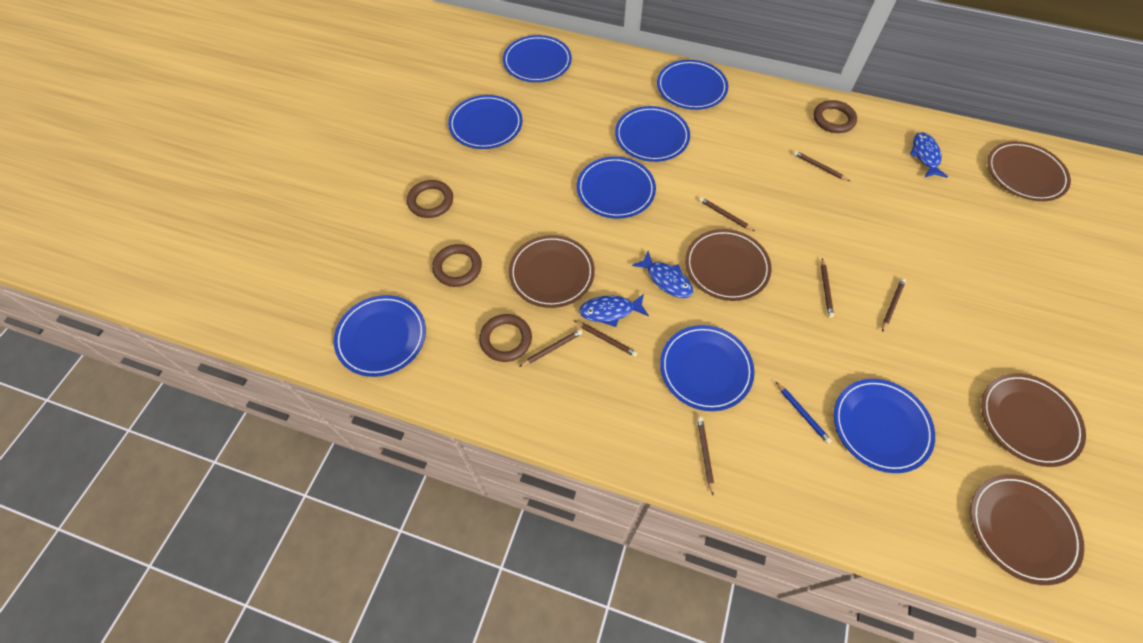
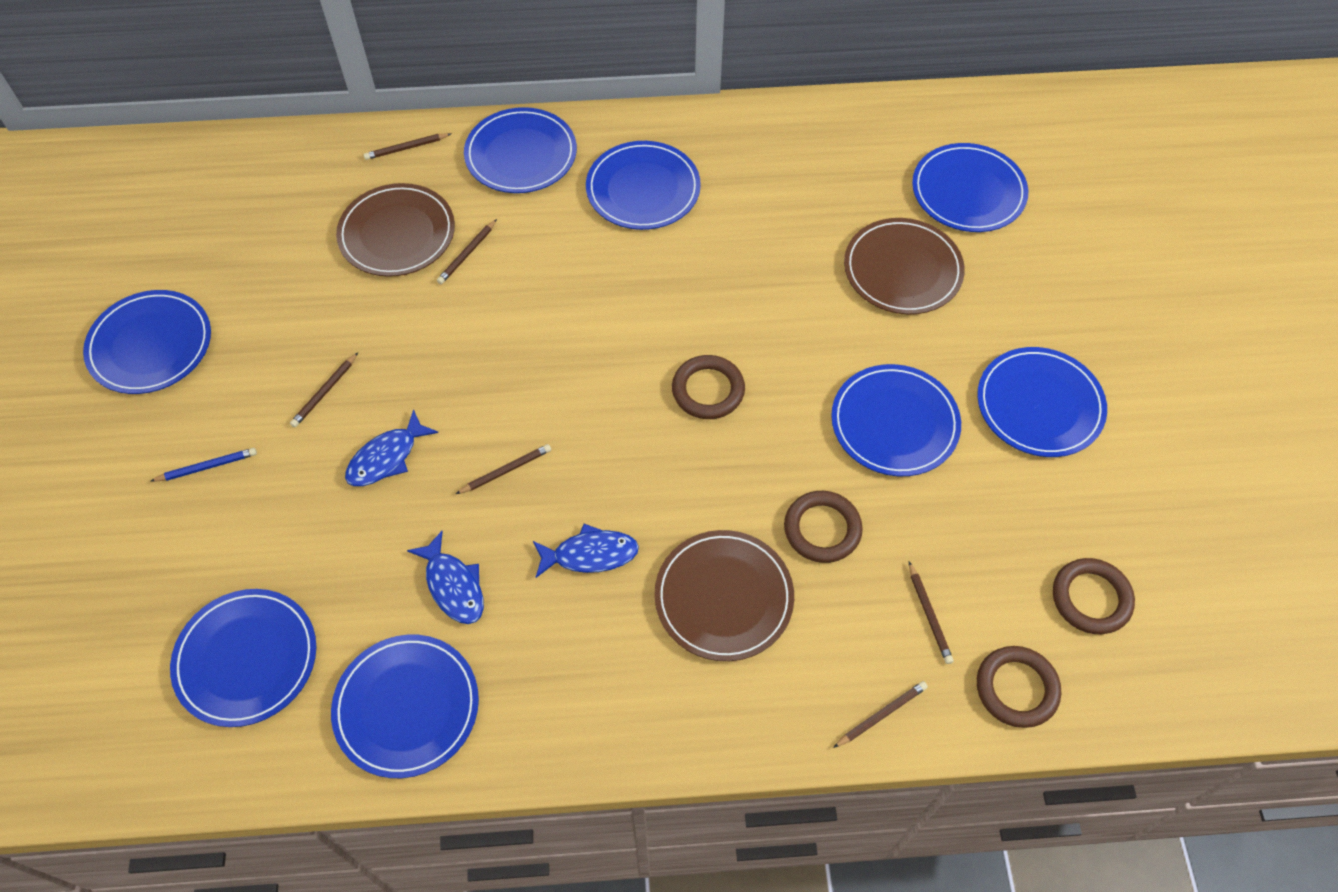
brown pencil: 7 -> 6
brown plate: 5 -> 3

